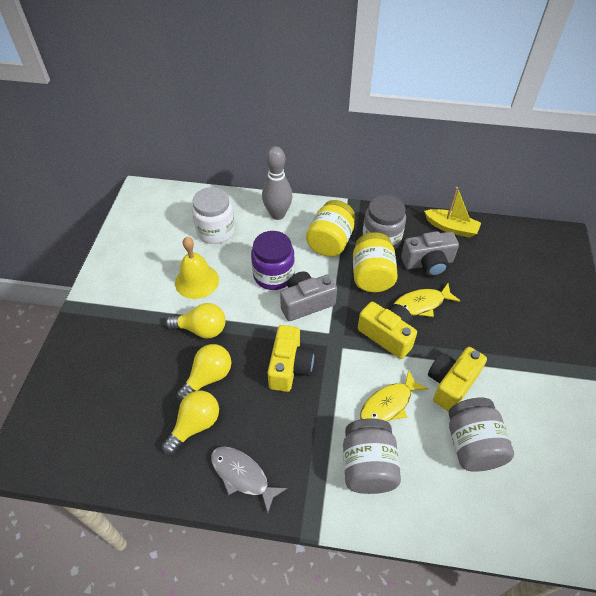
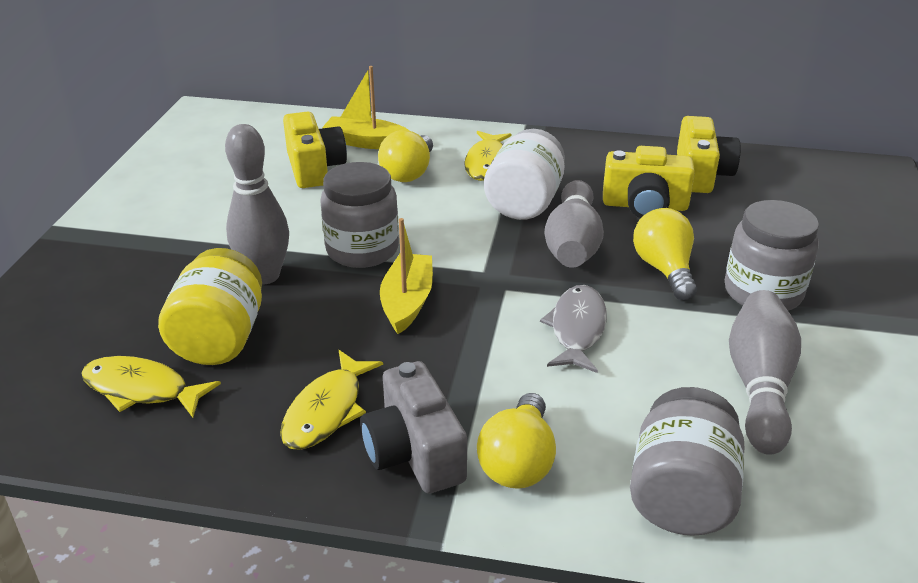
grey bowling pin: 1 -> 3
grey camera: 2 -> 1
purple jar: 1 -> 0
yellow bell: 1 -> 0
yellow boat: 1 -> 2
yellow fish: 2 -> 3
yellow jar: 2 -> 1

